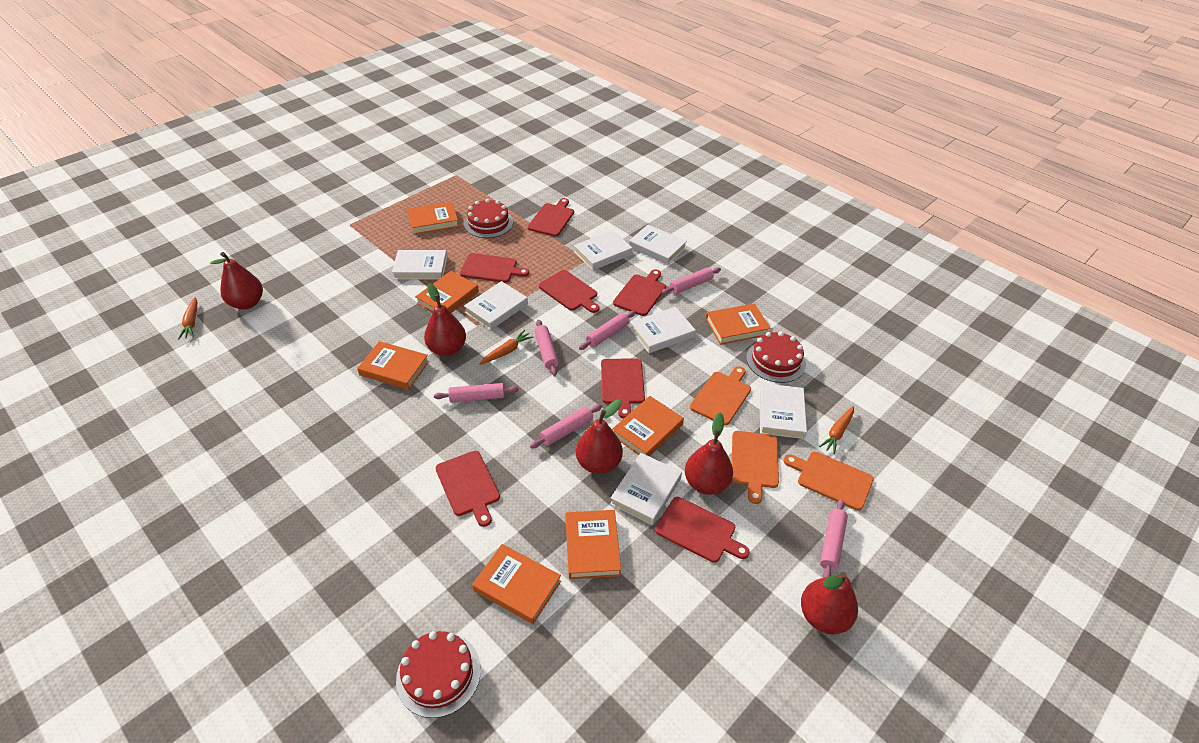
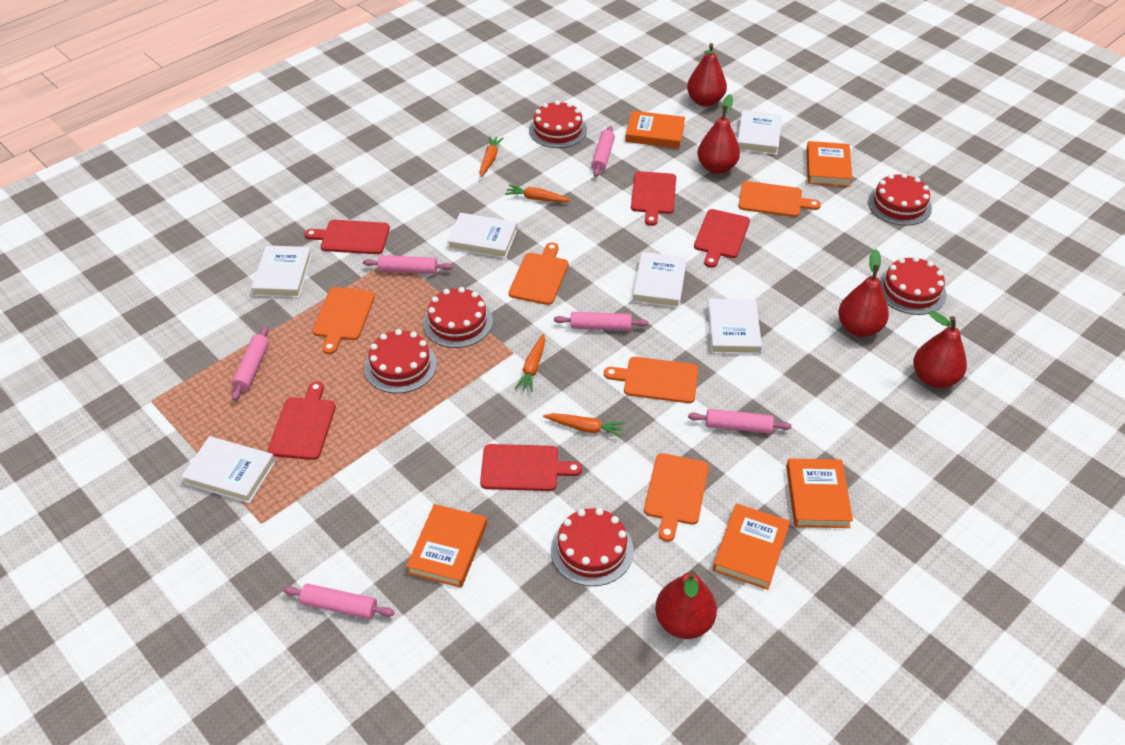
orange book: 7 -> 5
orange carrot: 3 -> 4
orange cutting board: 3 -> 5
red cake: 3 -> 6
red cutting board: 7 -> 5
white book: 7 -> 6

